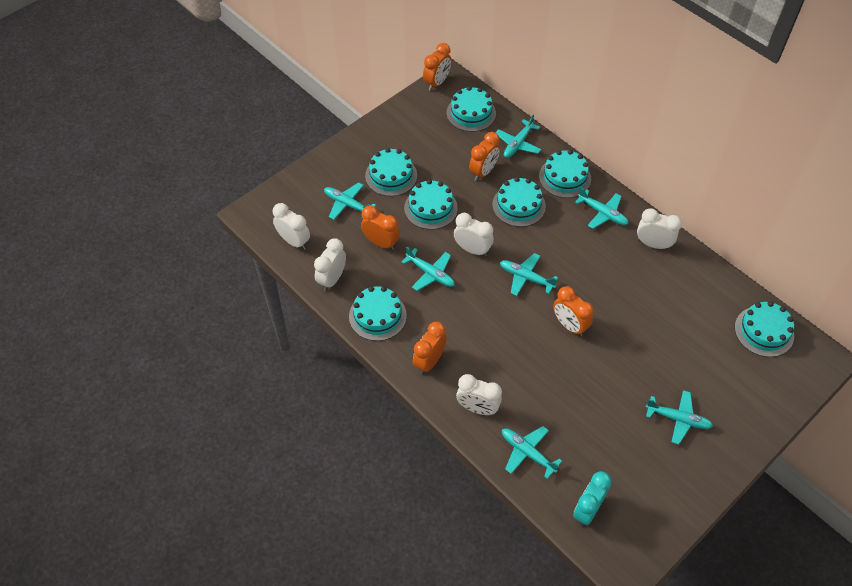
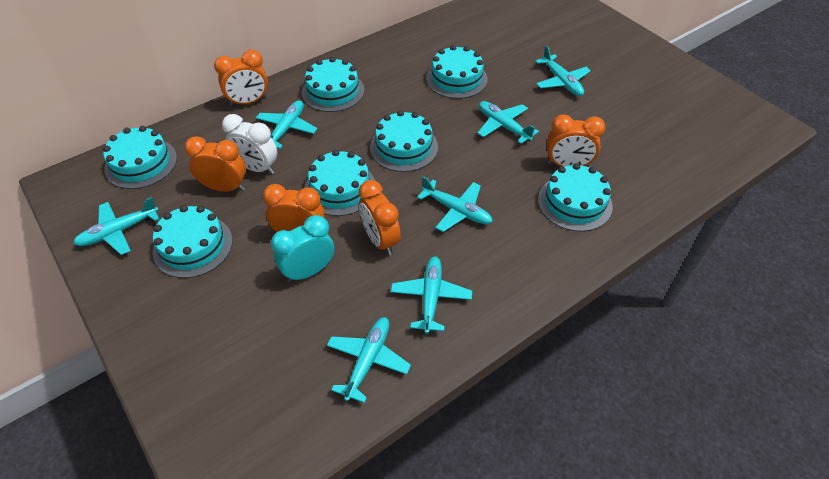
white clock: 5 -> 1

